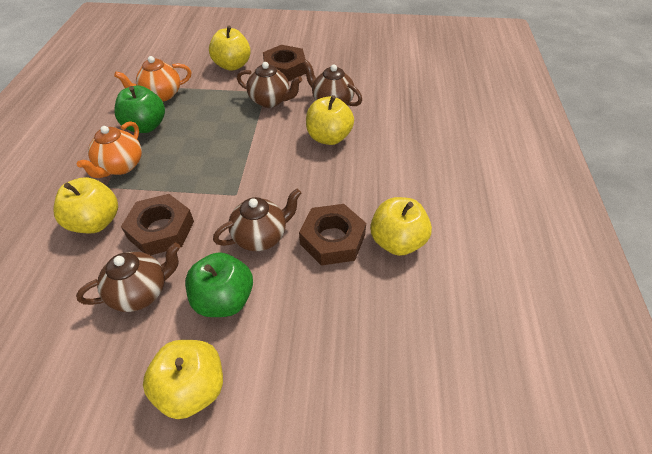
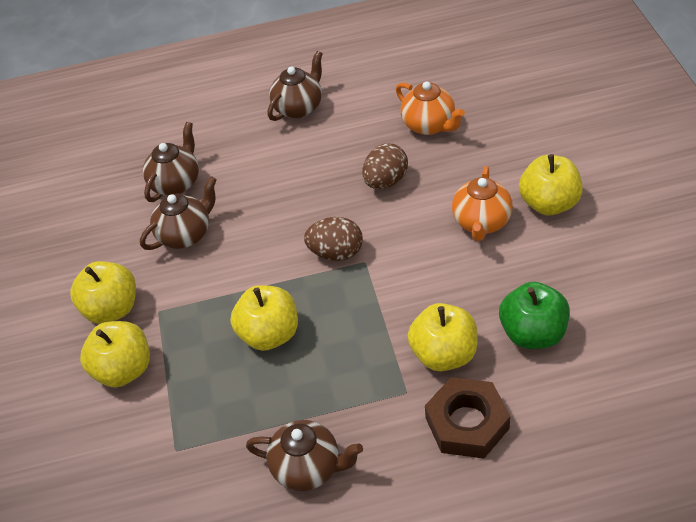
brown egg: 0 -> 2
brown nut: 3 -> 1
green apple: 2 -> 1

